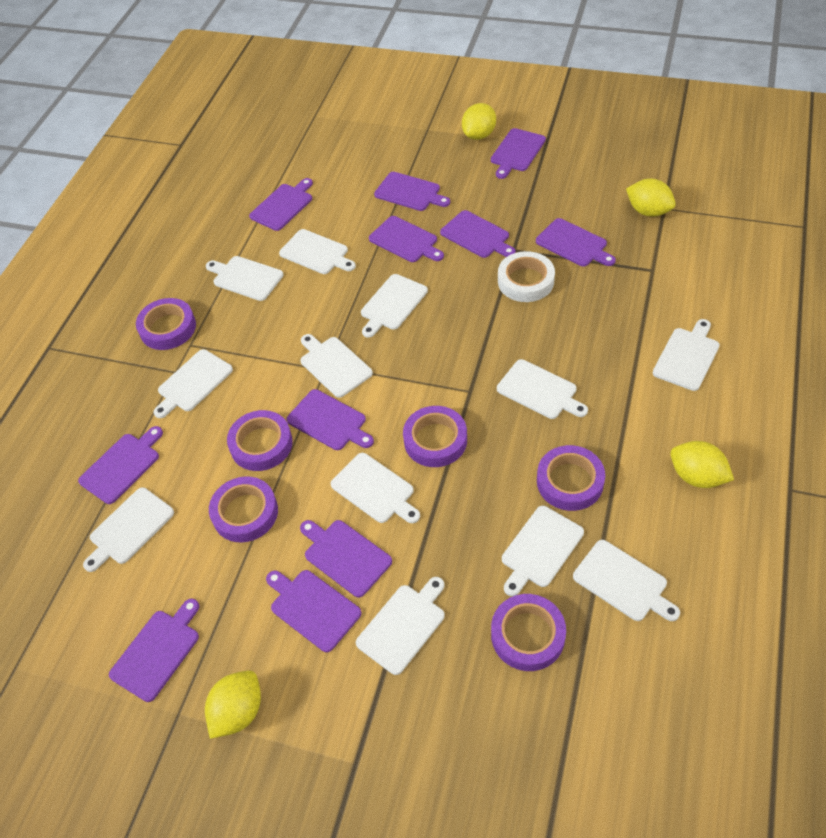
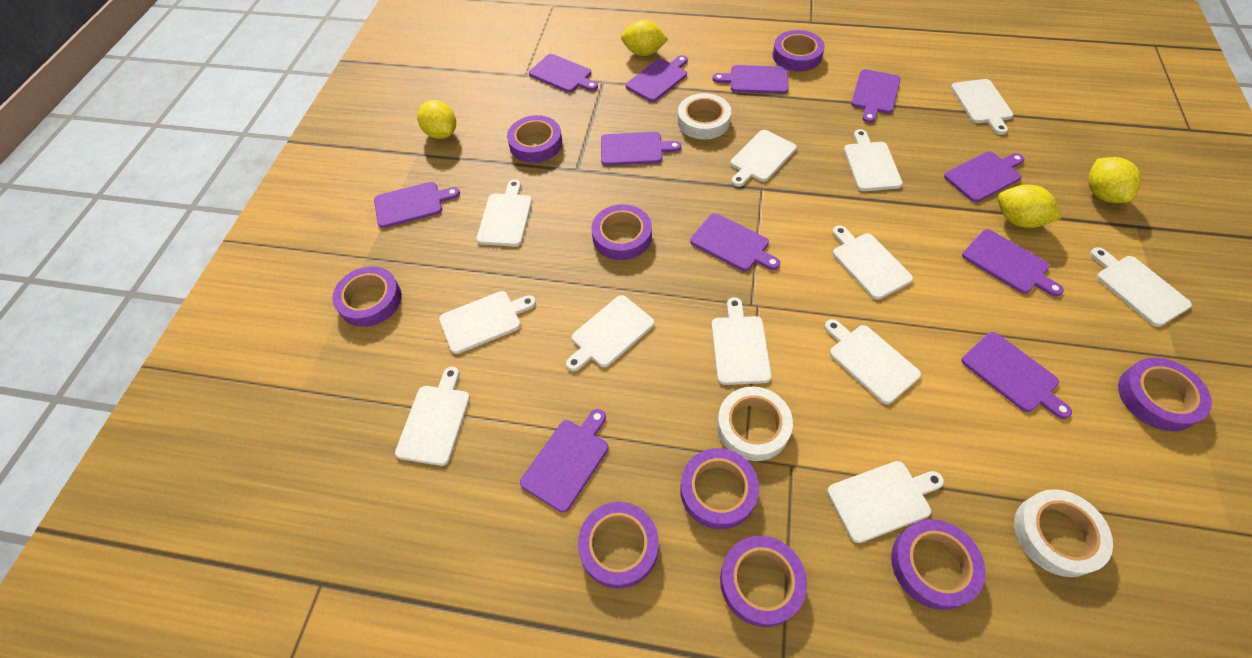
purple tape: 6 -> 9
white tape: 1 -> 3

